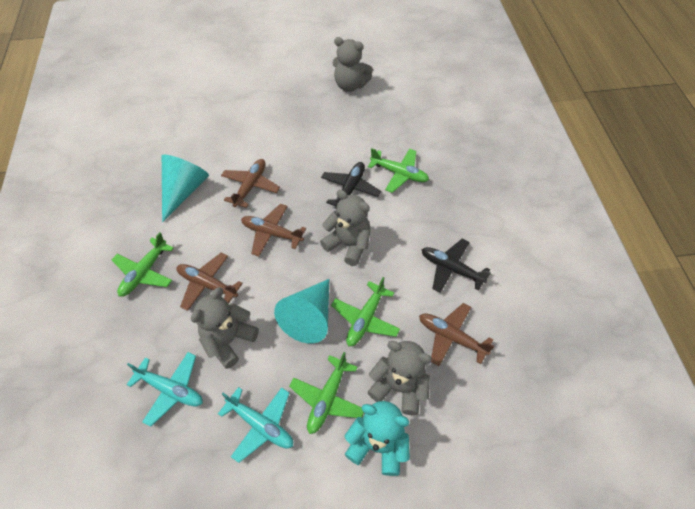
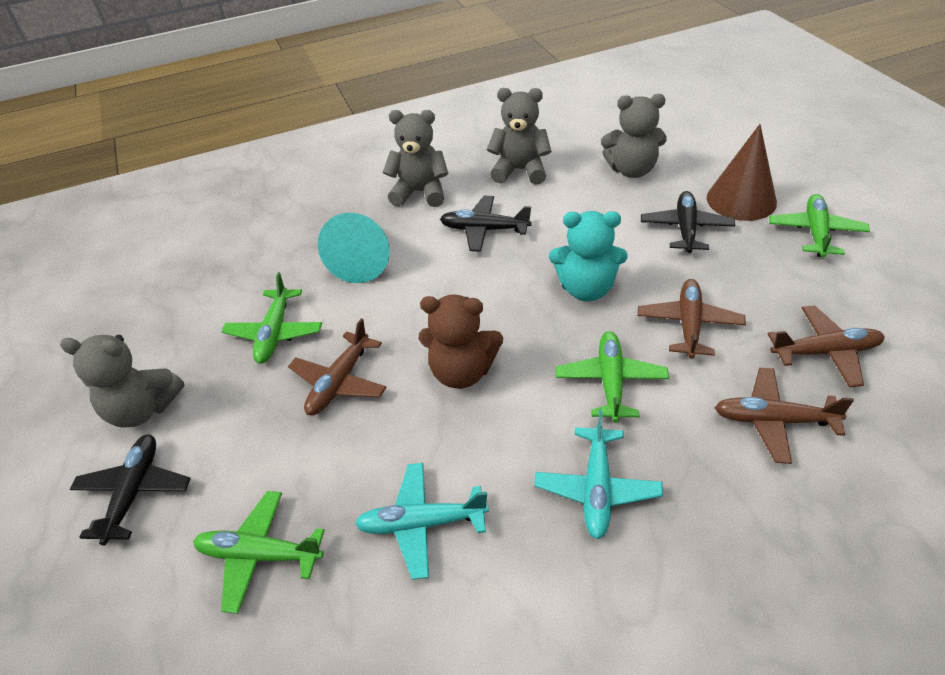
black plane: 2 -> 3
brown cone: 0 -> 1
brown teddy bear: 0 -> 1
turquoise cone: 2 -> 1

